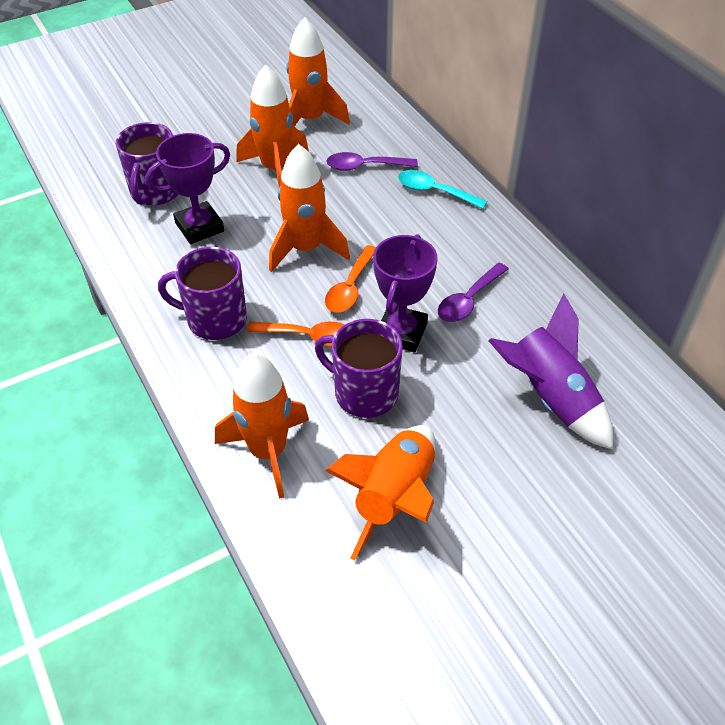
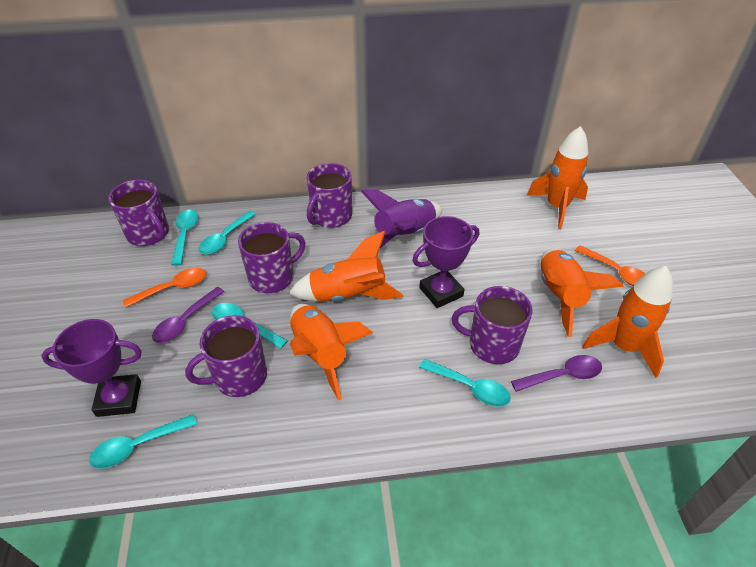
purple mug: 3 -> 5
turquoise spoon: 1 -> 5

